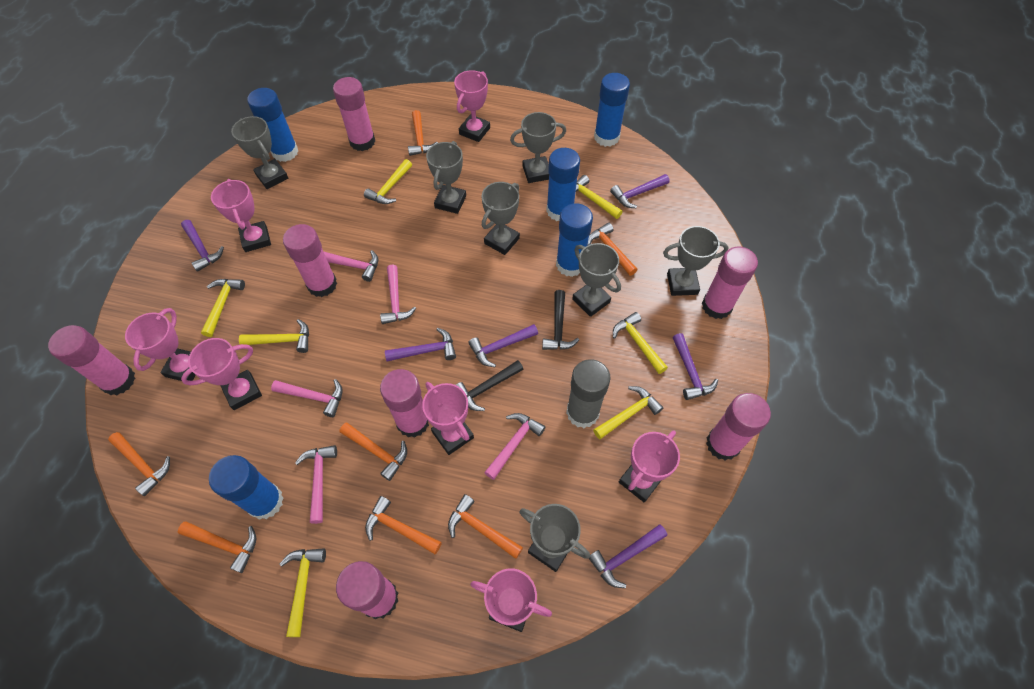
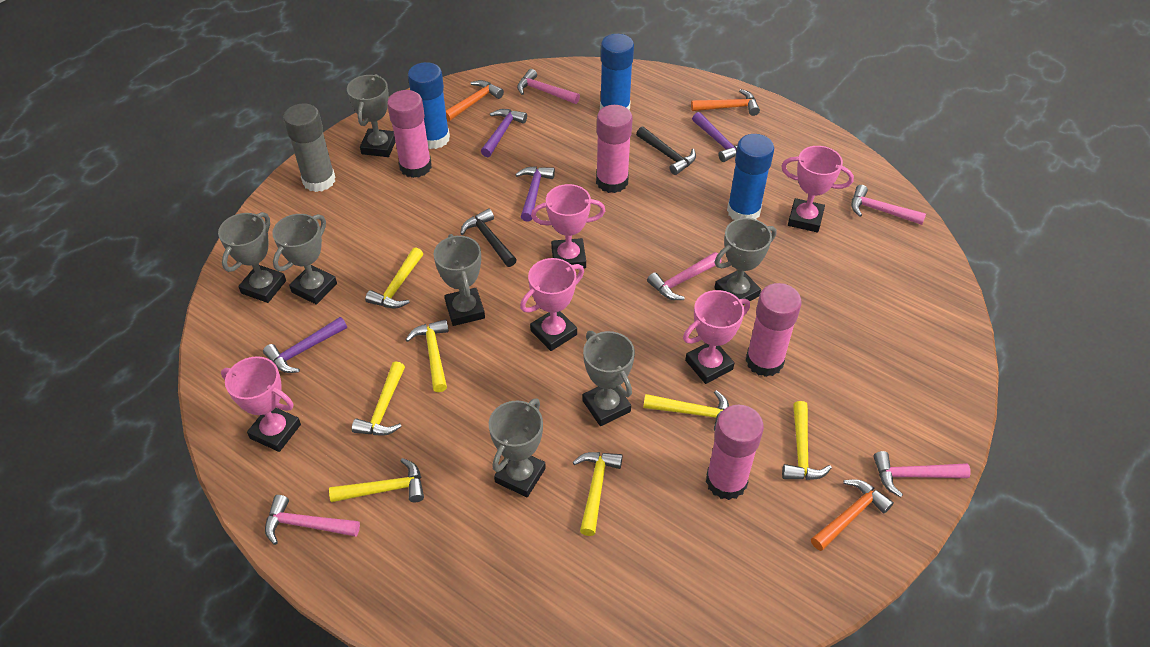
blue glue stick: 5 -> 3
orange hammer: 7 -> 3
pink glue stick: 7 -> 4
pink trophy: 7 -> 5
purple hammer: 6 -> 4

